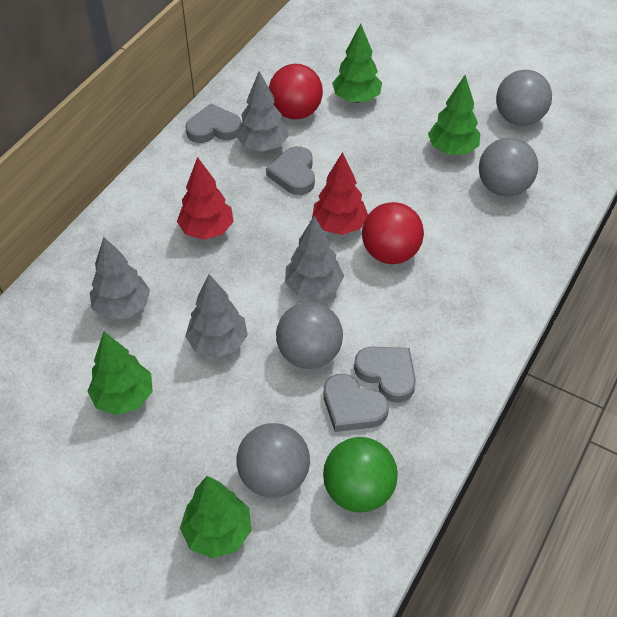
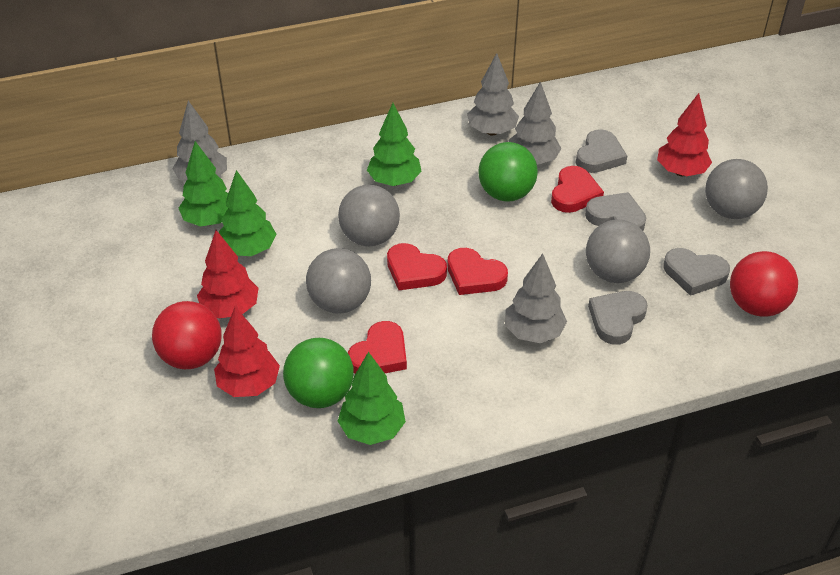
green ball: 1 -> 2
red heart: 0 -> 4
red tree: 2 -> 3

